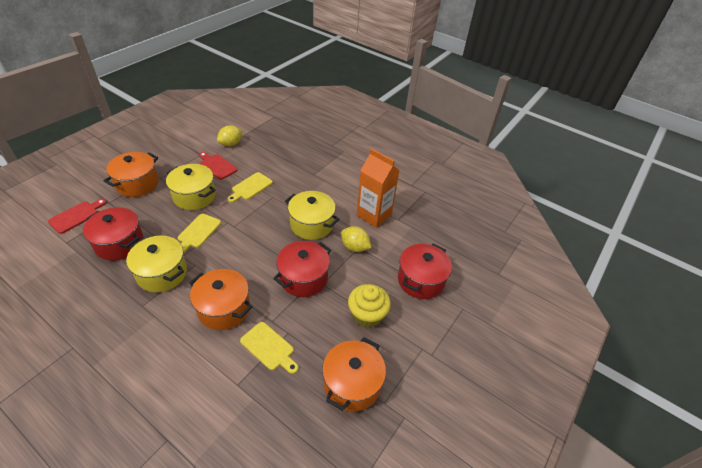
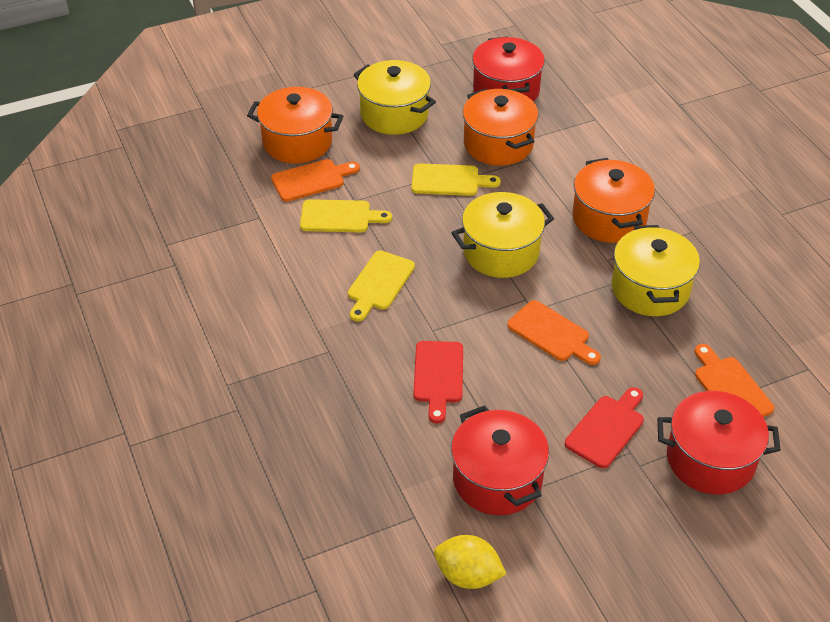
orange carton: 1 -> 0
orange cutting board: 0 -> 3
yellow cupcake: 1 -> 0
yellow lemon: 2 -> 1

